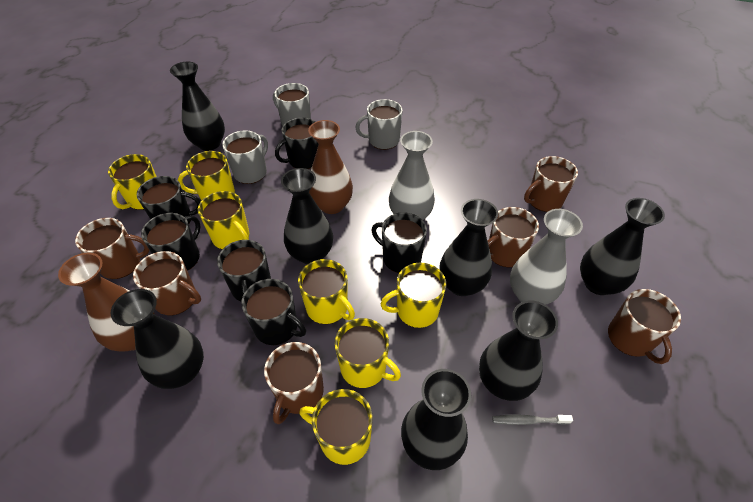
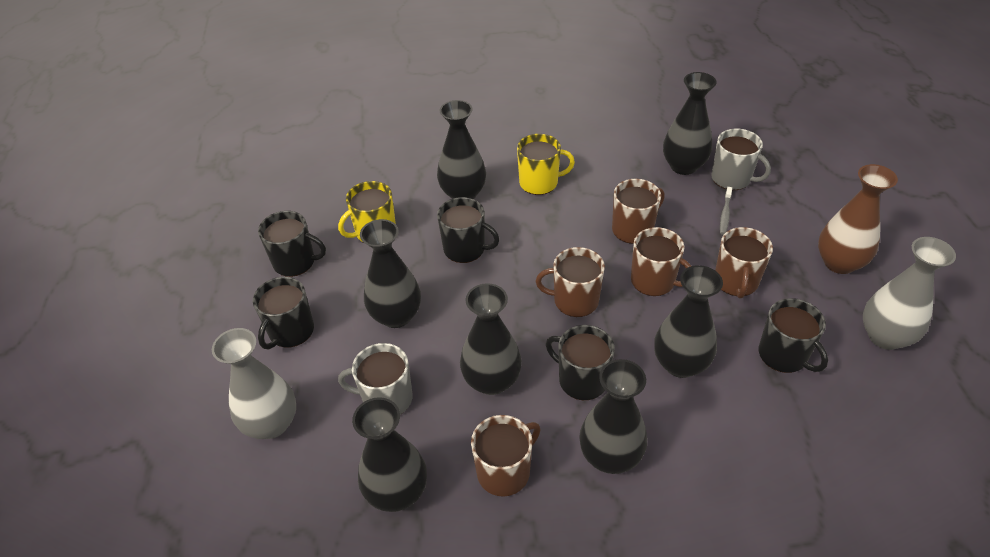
black mug: 6 -> 5
brown mug: 6 -> 5
brown vase: 2 -> 1
grey mug: 3 -> 2
yellow mug: 7 -> 2

